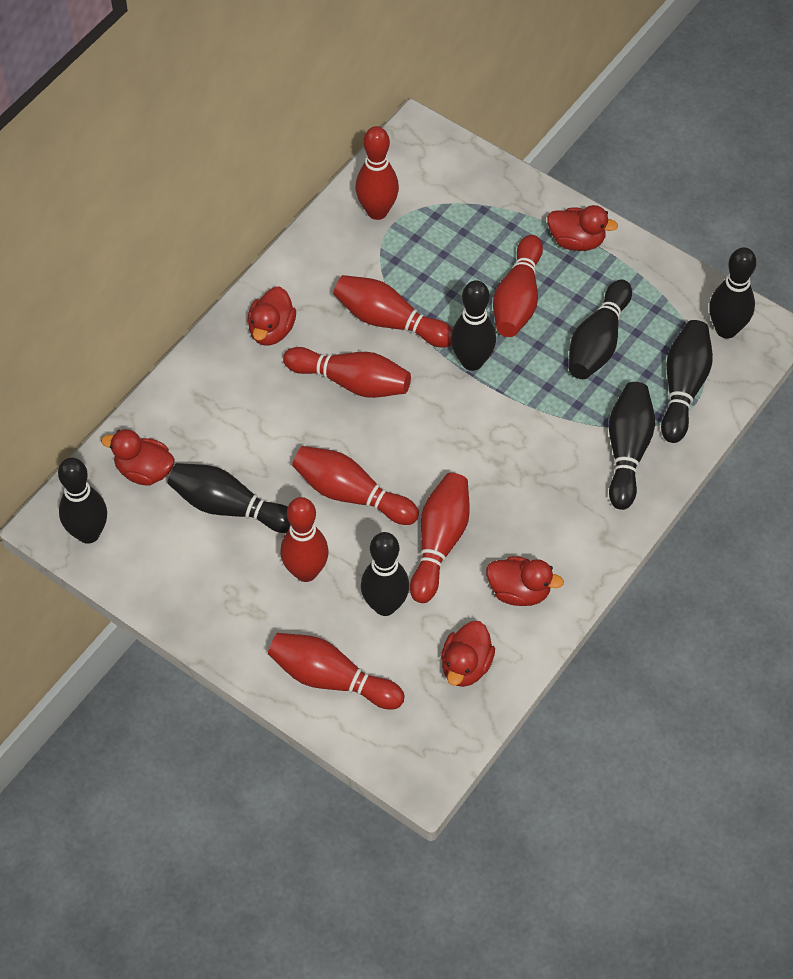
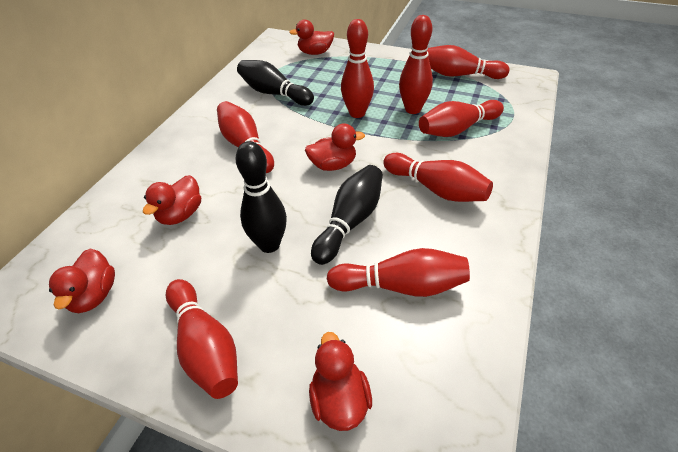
black bowling pin: 8 -> 3

